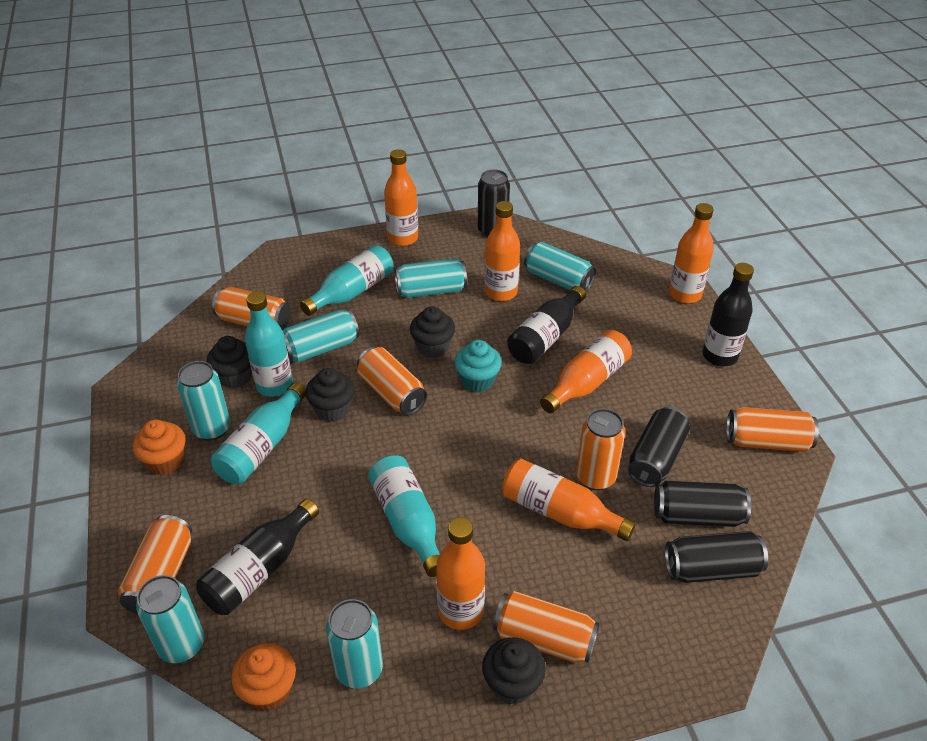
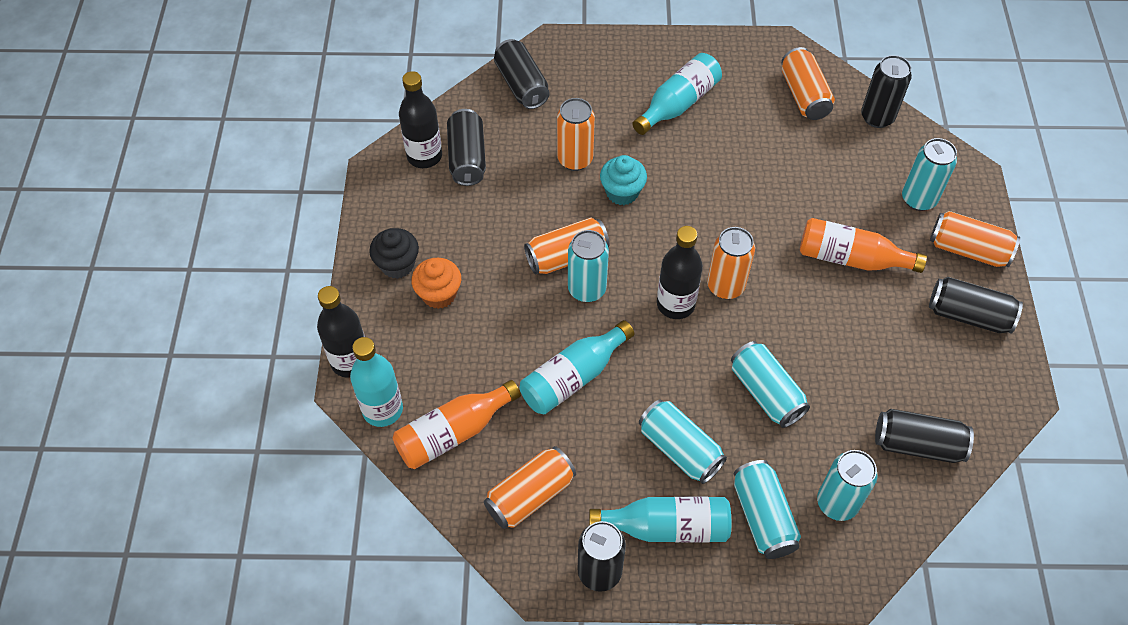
black can: 4 -> 6
black cupcake: 4 -> 1
orange bottle: 6 -> 2
orange cupcake: 2 -> 1

